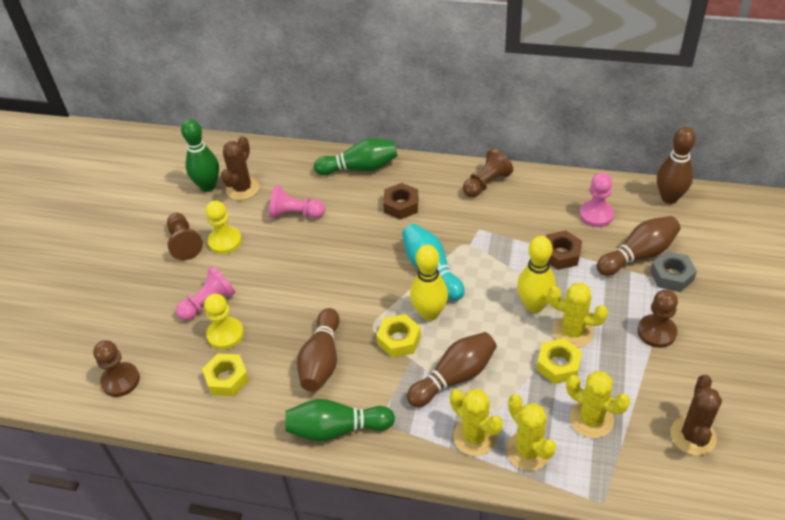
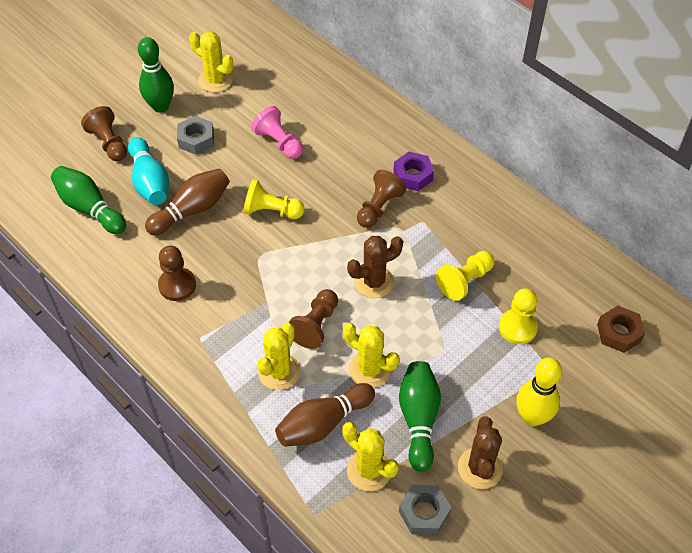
brown bowling pin: 4 -> 2
brown nut: 2 -> 1
grey nut: 1 -> 2
pink pawn: 3 -> 1
purple nut: 0 -> 1
yellow bowling pin: 2 -> 1
yellow nut: 3 -> 0
yellow pawn: 2 -> 3

